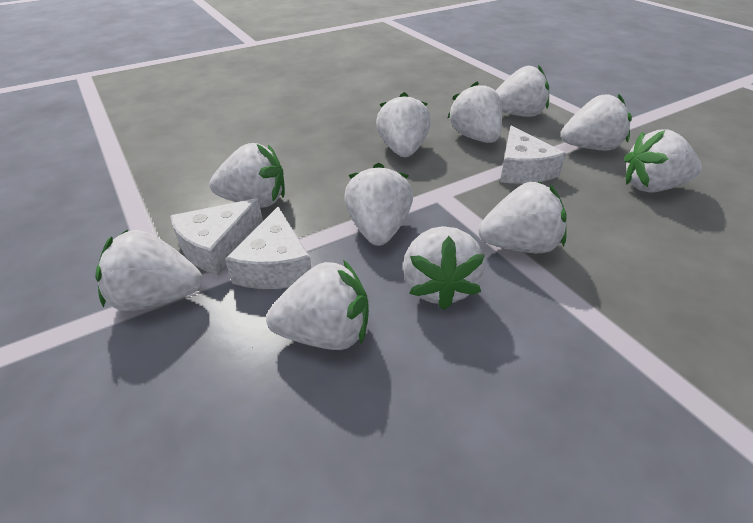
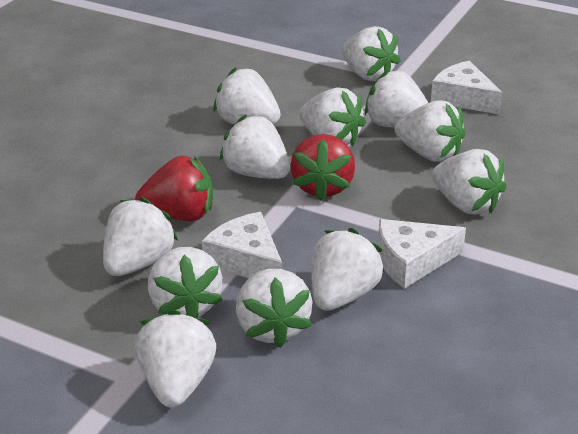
red strawberry: 0 -> 2
white strawberry: 11 -> 12

